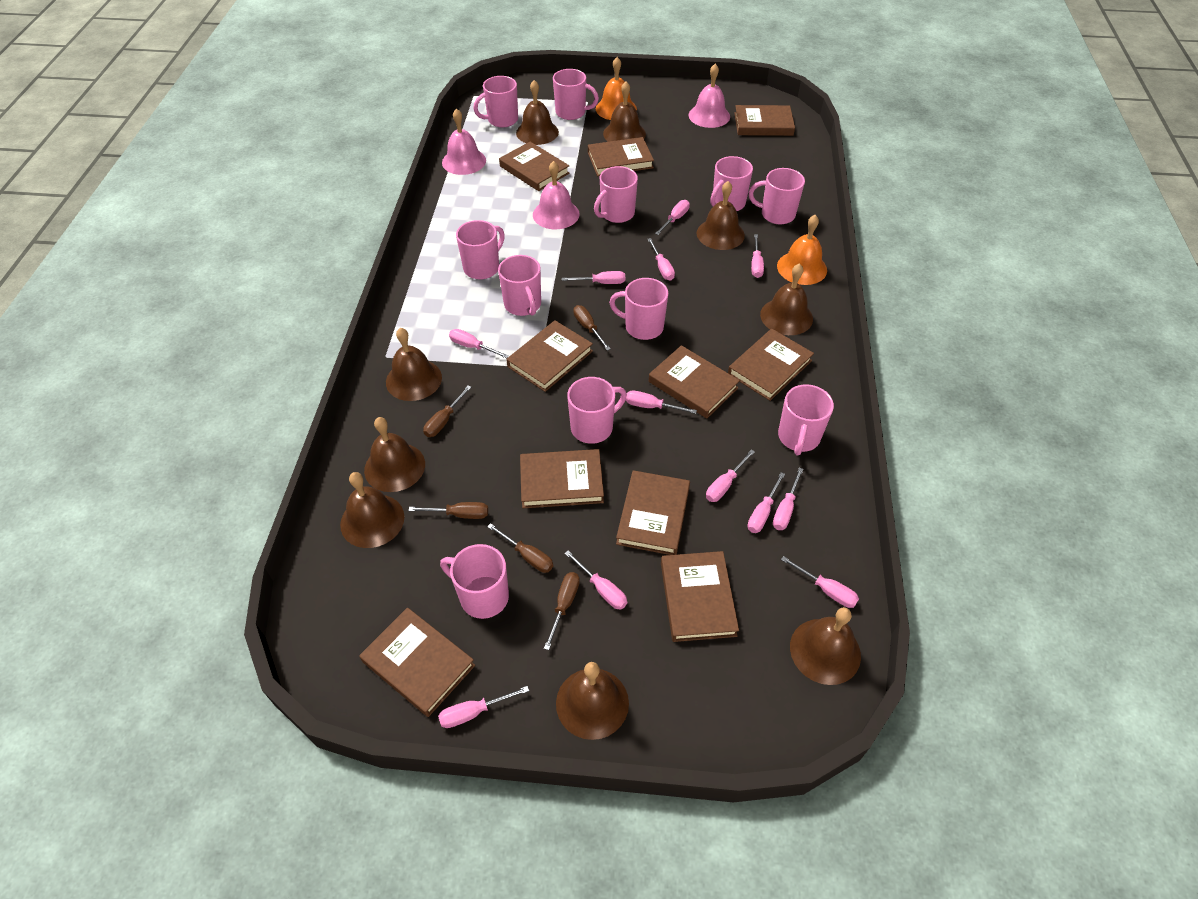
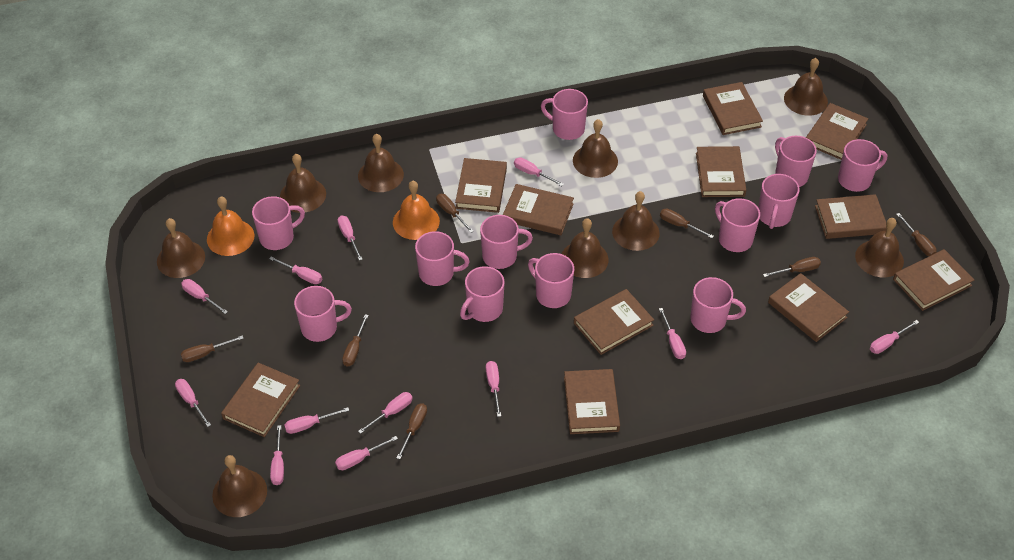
brown book: 10 -> 11
brown screwdriver: 5 -> 7
pink bell: 3 -> 0
pink mug: 11 -> 12

